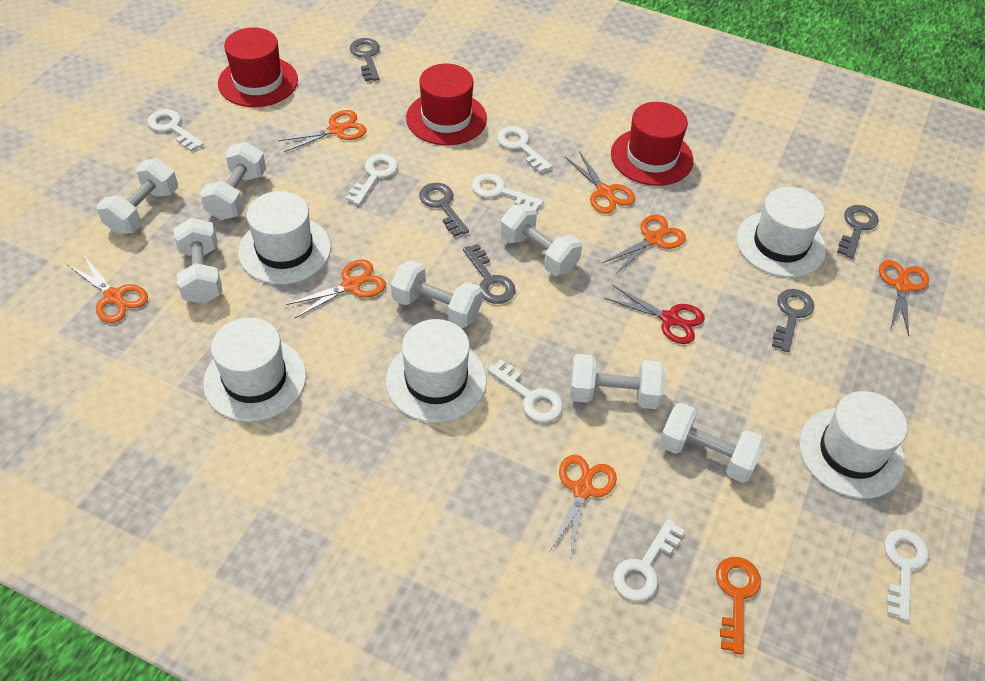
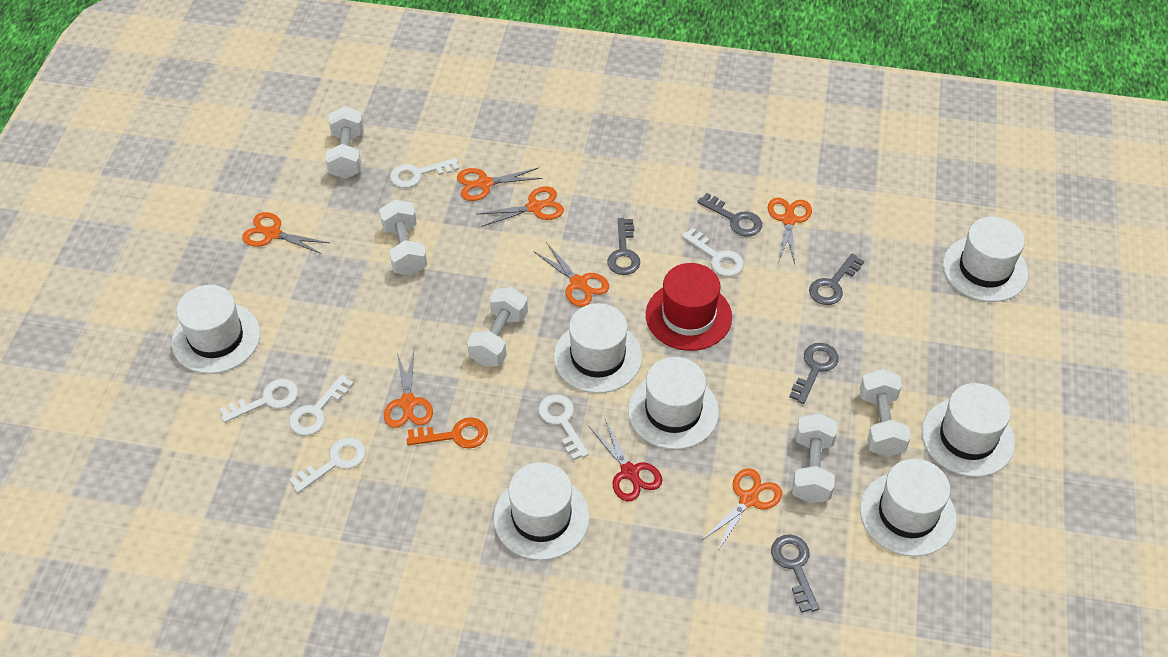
red hat: 3 -> 1
white dumbbell: 7 -> 5
white hat: 5 -> 7
white key: 7 -> 6

